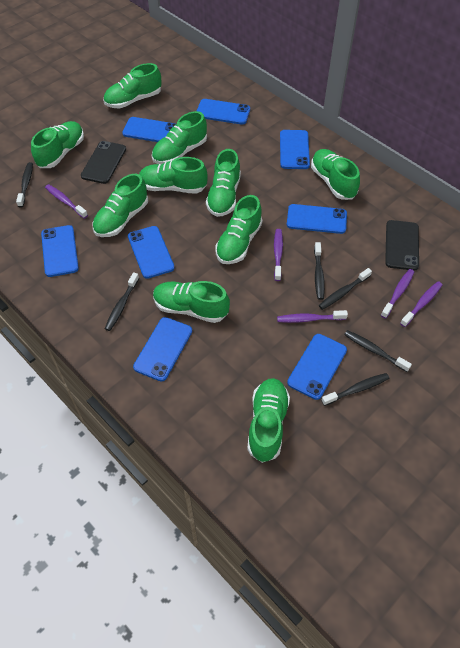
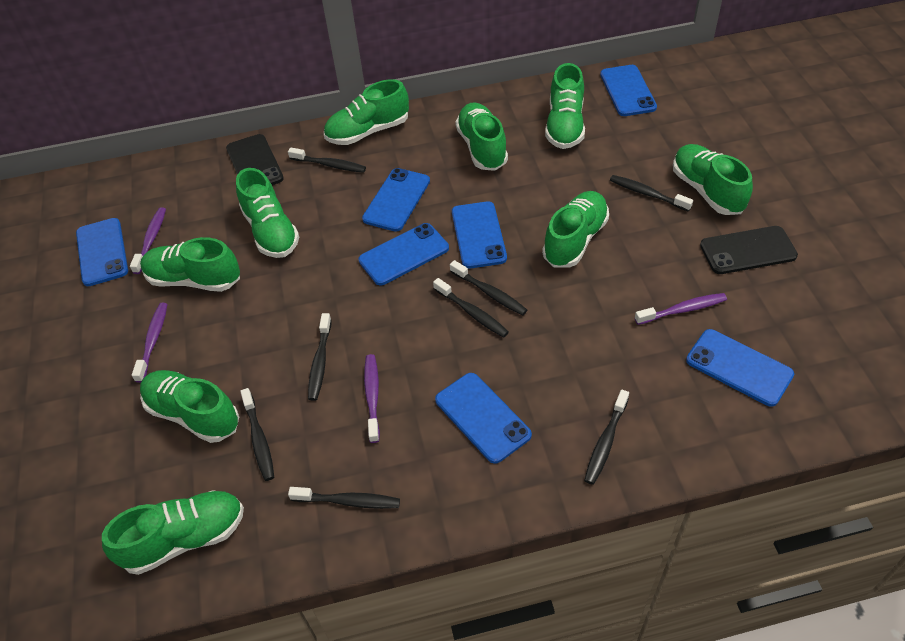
black toothbrush: 6 -> 8
blue phone: 8 -> 7
green shoe: 10 -> 9
purple toothbrush: 5 -> 4

